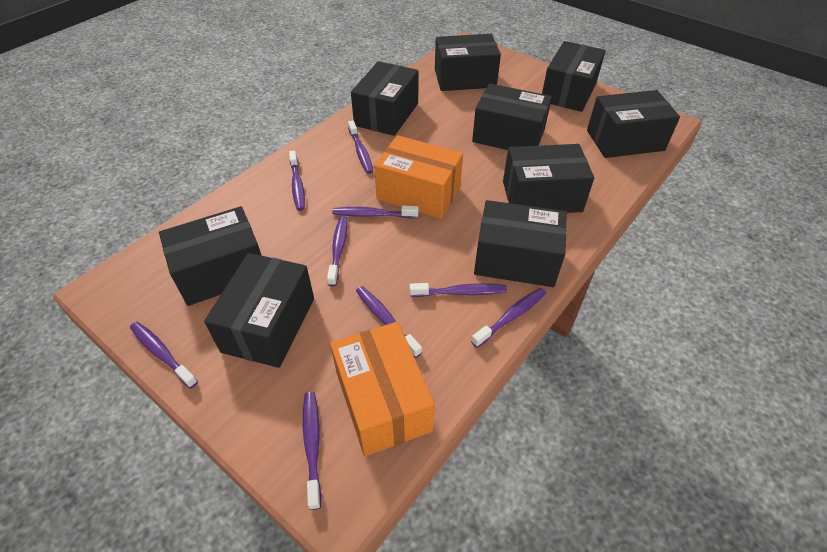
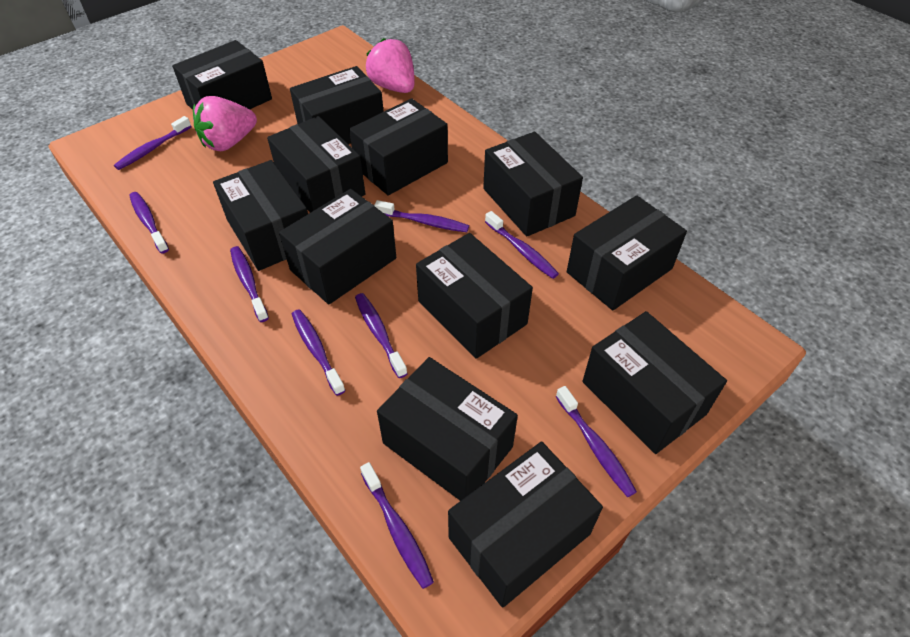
black box: 9 -> 12
orange box: 2 -> 0
pink strawberry: 0 -> 2

